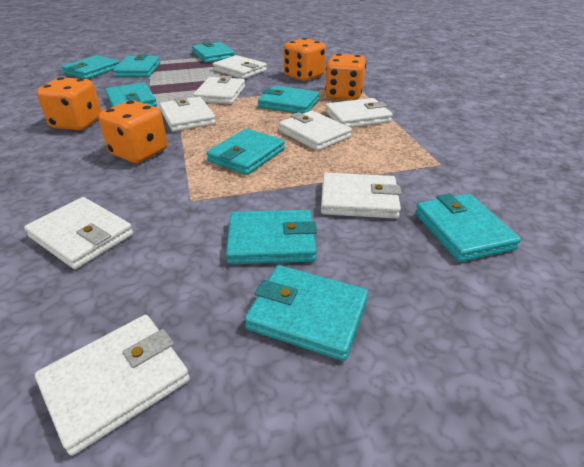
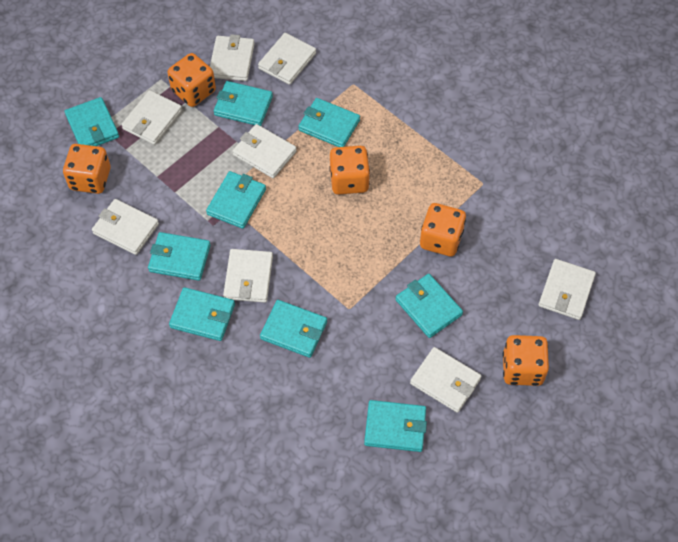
orange dice: 4 -> 5

